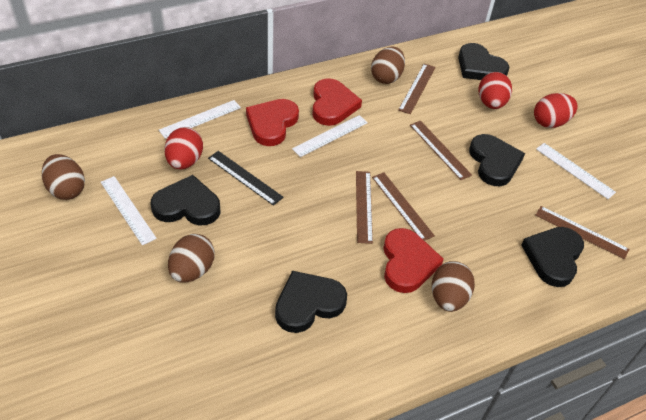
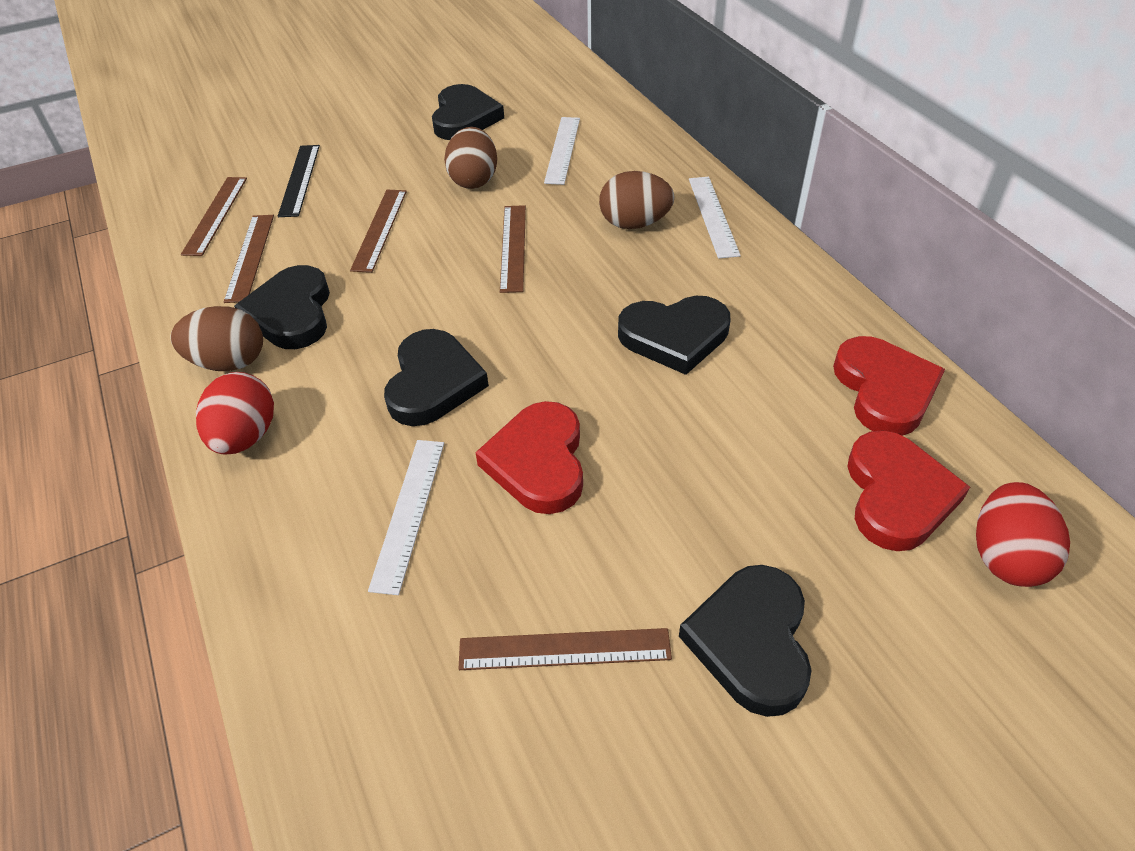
brown egg: 4 -> 3
red egg: 3 -> 2
white ruler: 4 -> 3

